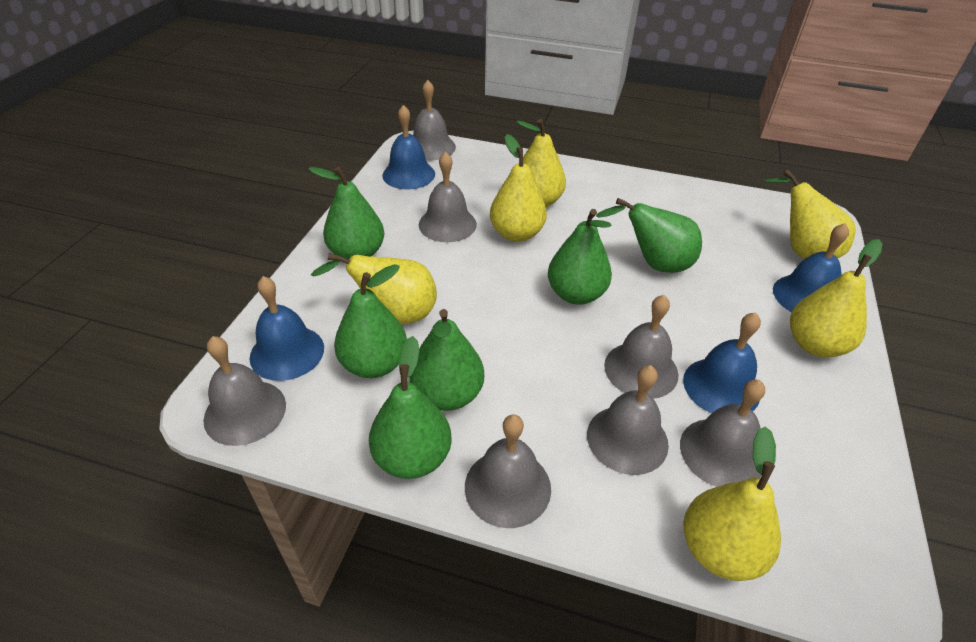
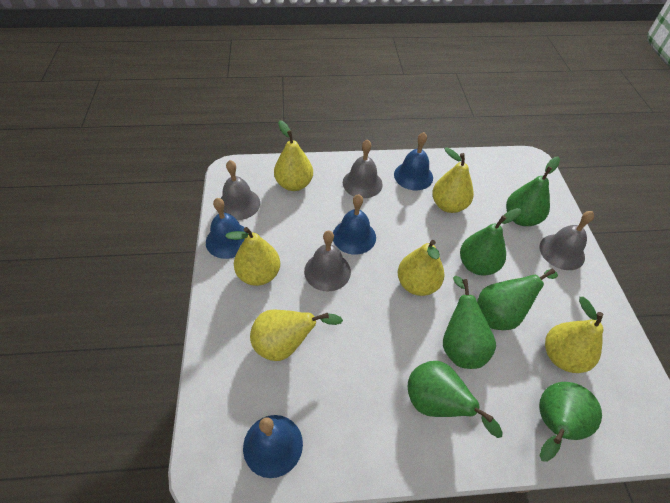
grey bell: 7 -> 4

